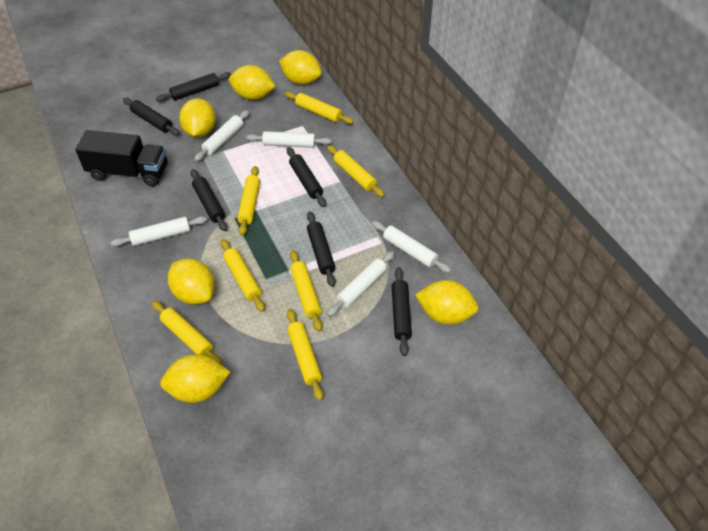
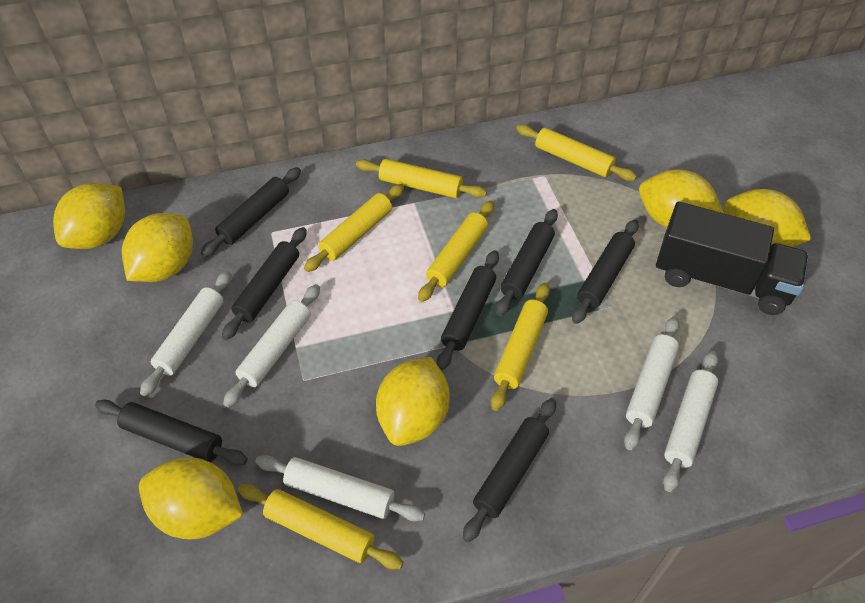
black rolling pin: 6 -> 7
yellow rolling pin: 7 -> 6

